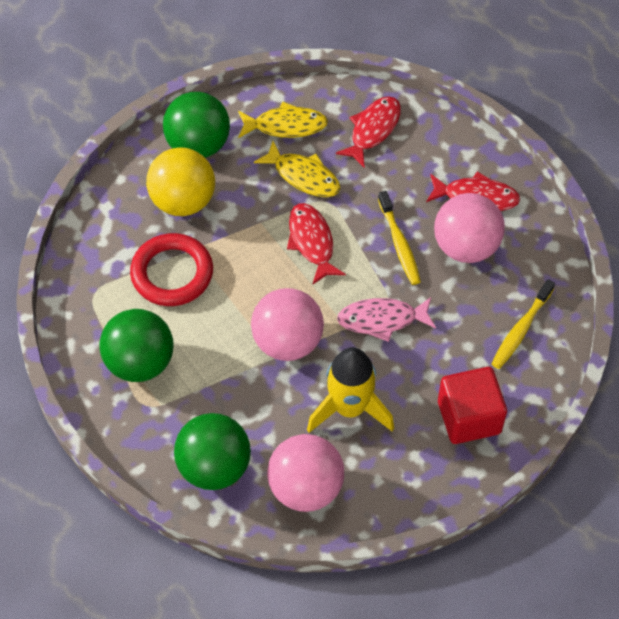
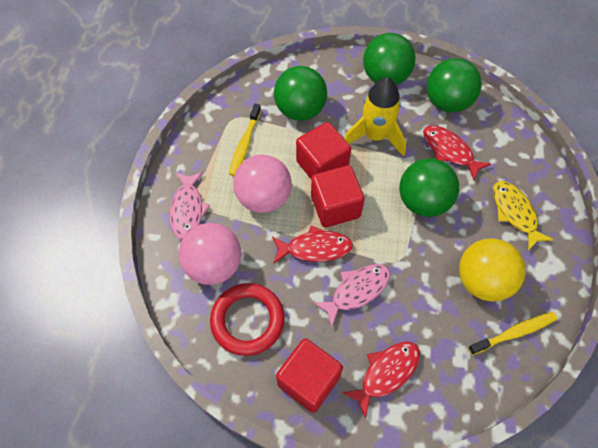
green ball: 3 -> 4
pink ball: 3 -> 2
pink fish: 1 -> 2
red cube: 1 -> 3
yellow fish: 2 -> 1

